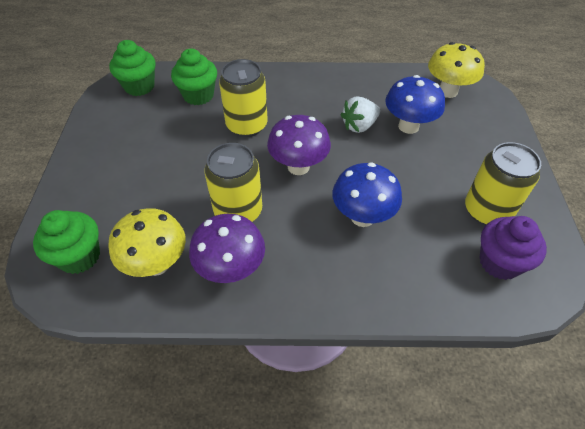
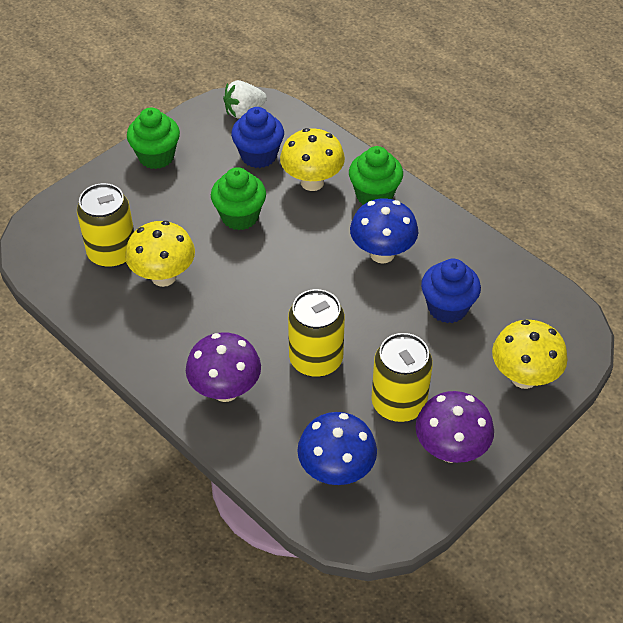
blue cupcake: 0 -> 2
purple cupcake: 1 -> 0
yellow mushroom: 2 -> 3

